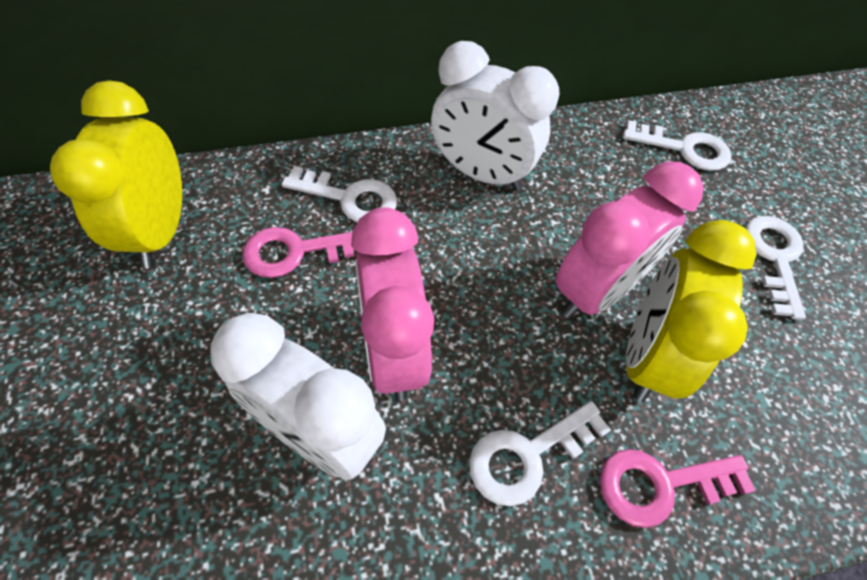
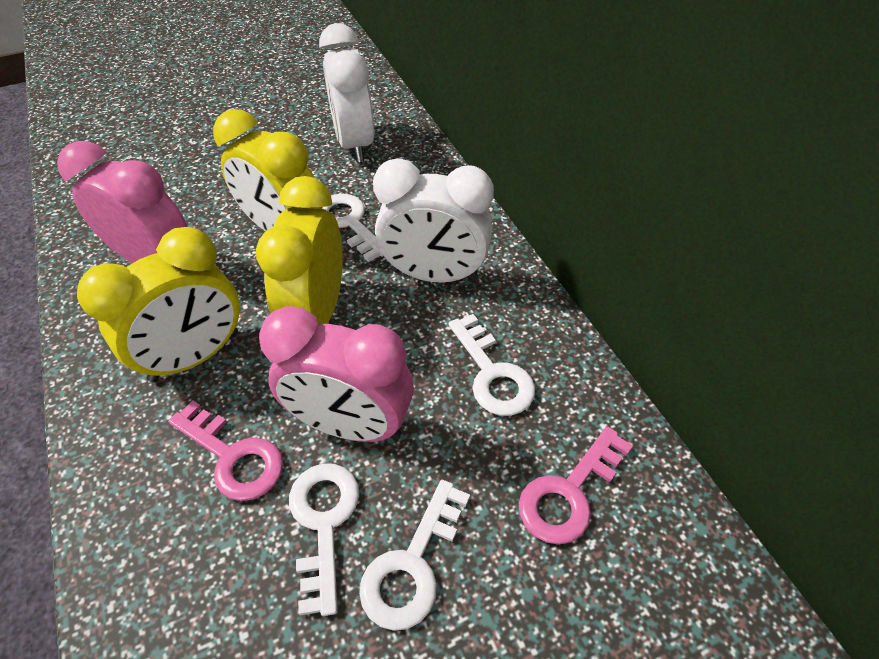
yellow clock: 2 -> 3

